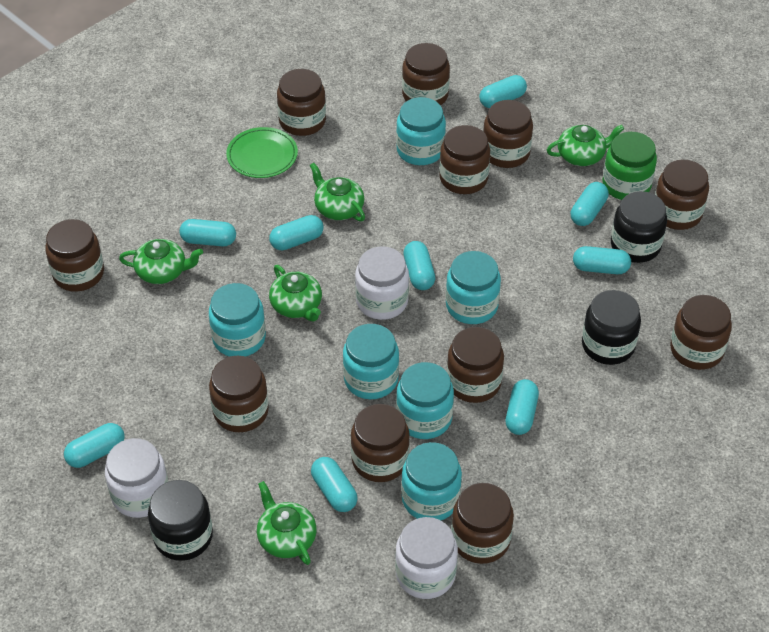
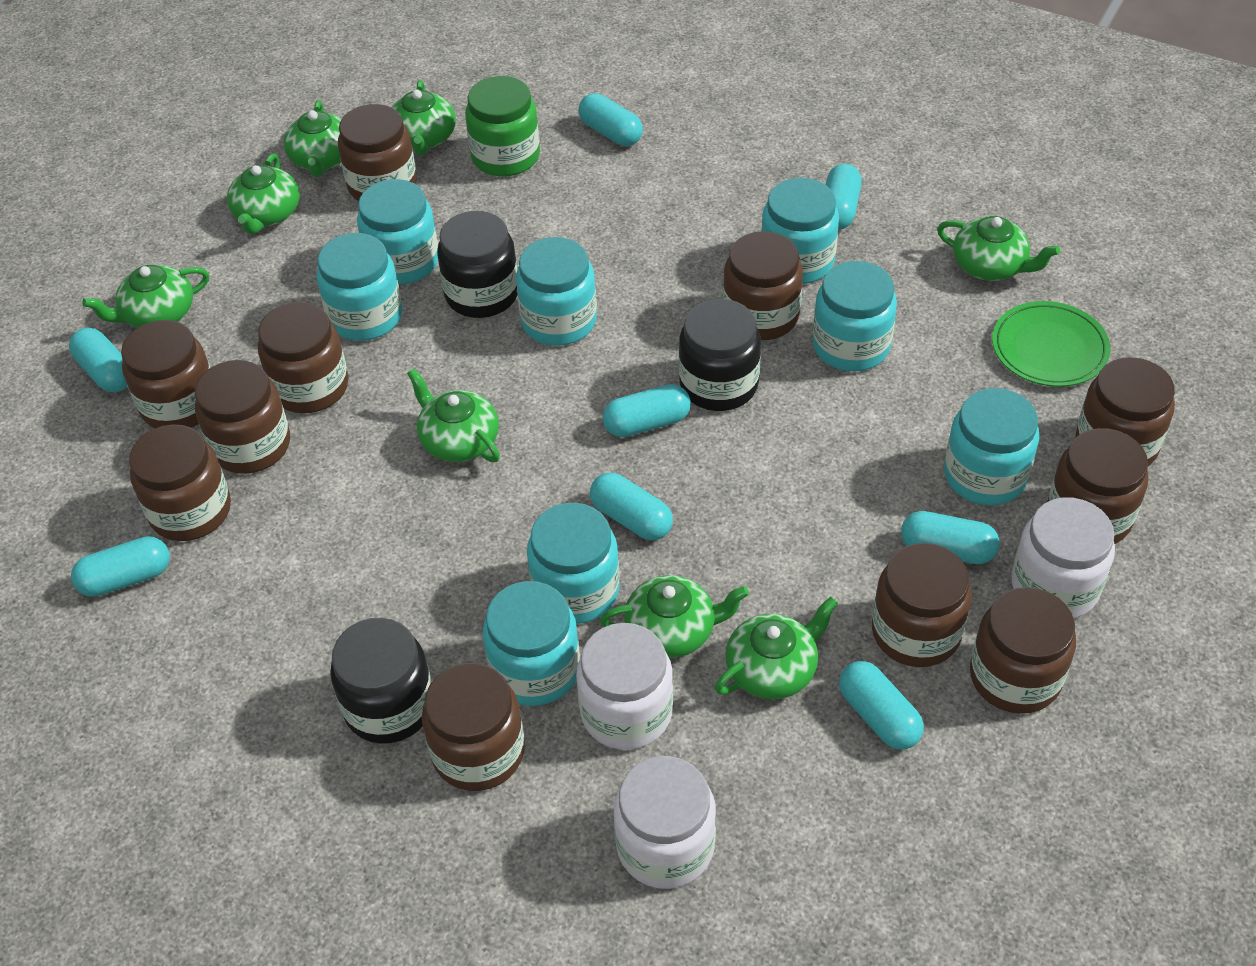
green teapot: 5 -> 8
turquoise capsule: 9 -> 8
turquoise jar: 6 -> 8

